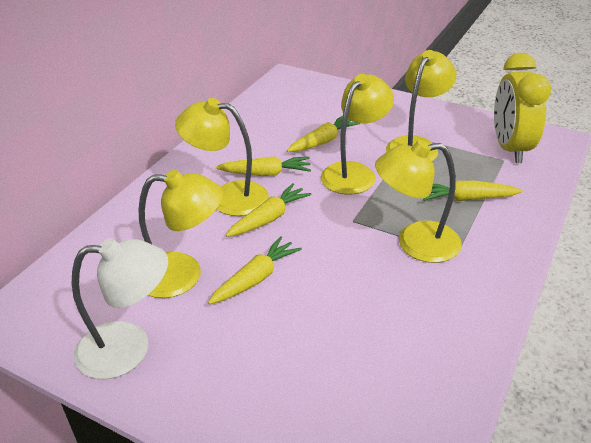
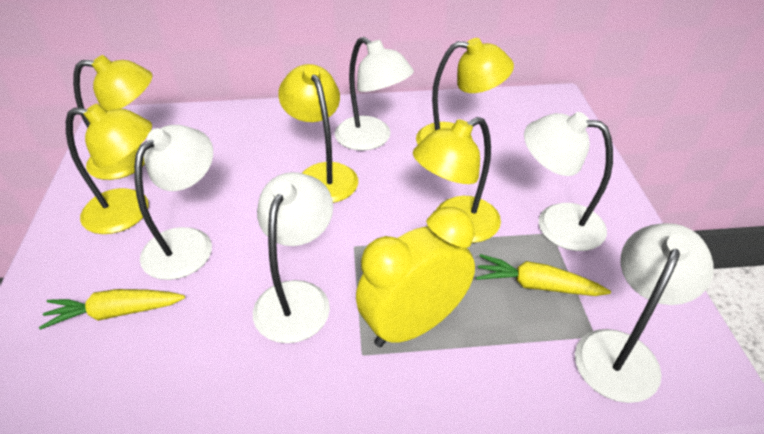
white lamp: 1 -> 5
yellow carrot: 5 -> 2

